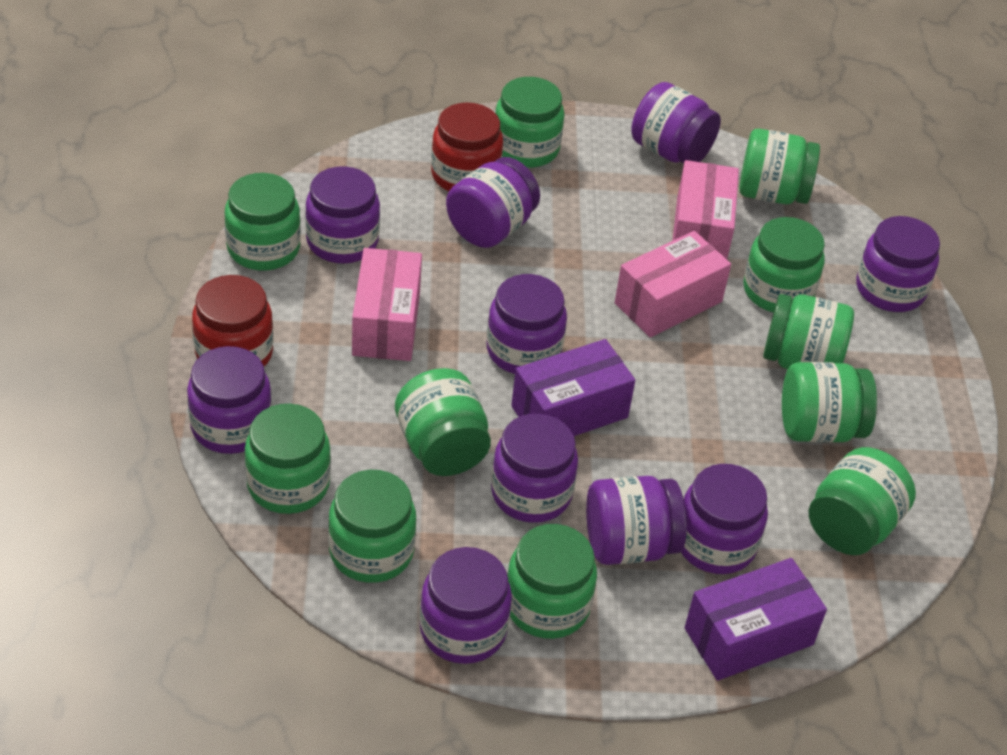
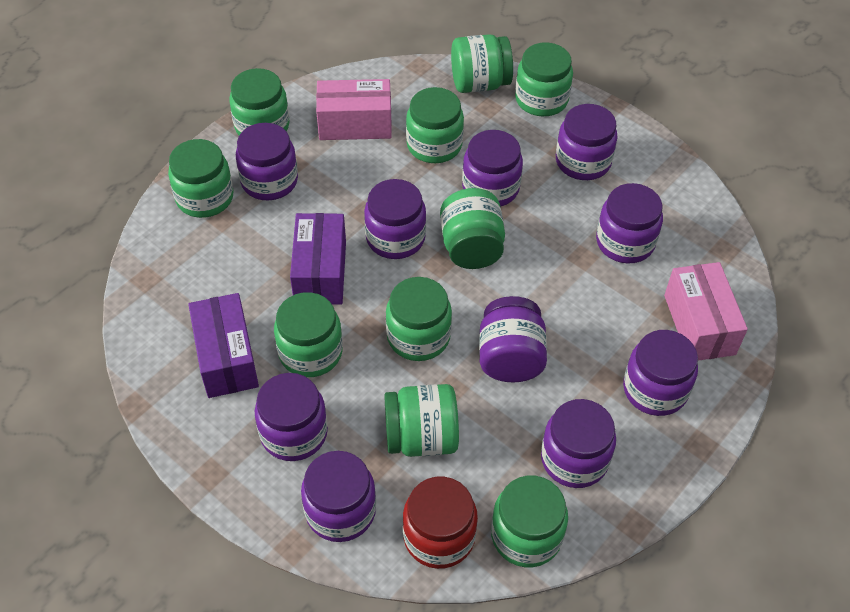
green jar: 11 -> 10
pink box: 3 -> 2
red jar: 2 -> 1

